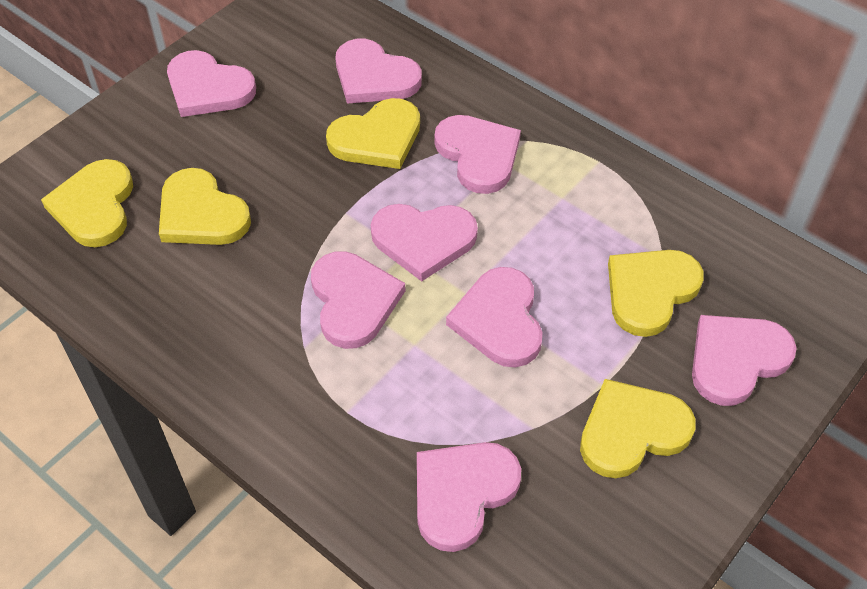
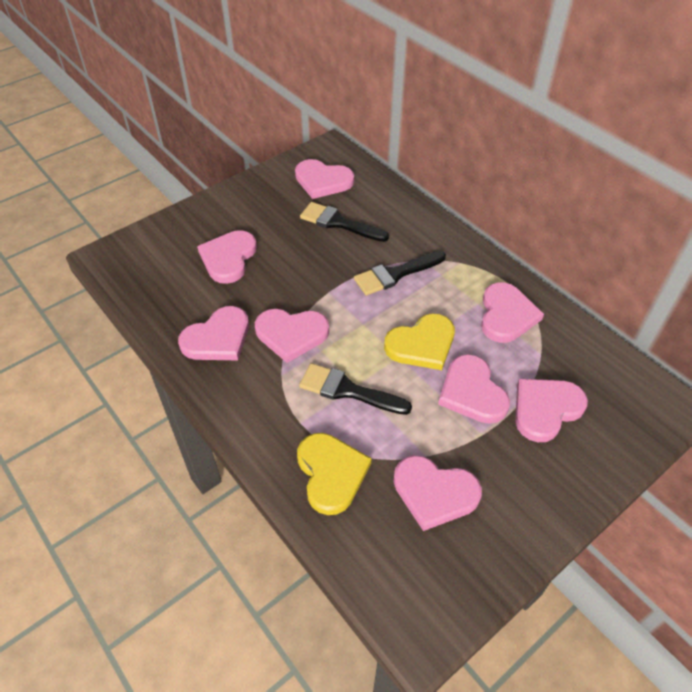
black brush: 0 -> 3
yellow heart: 5 -> 2

